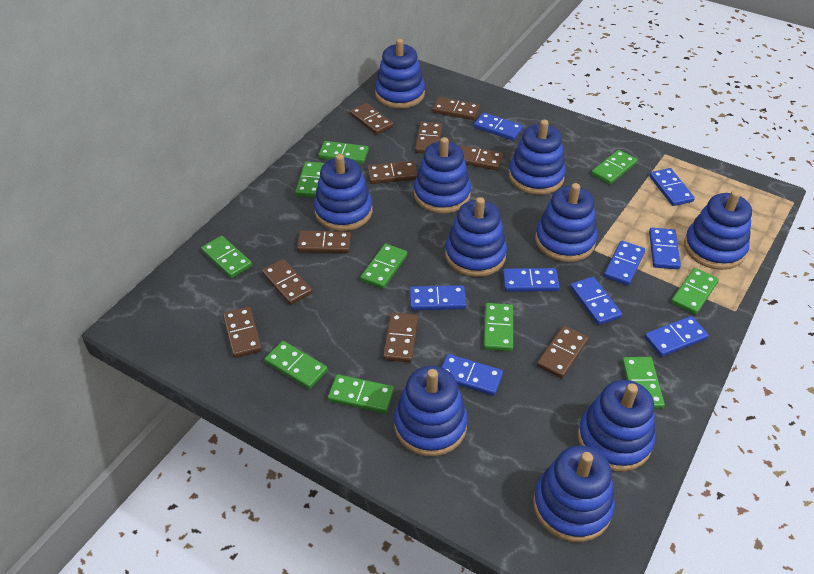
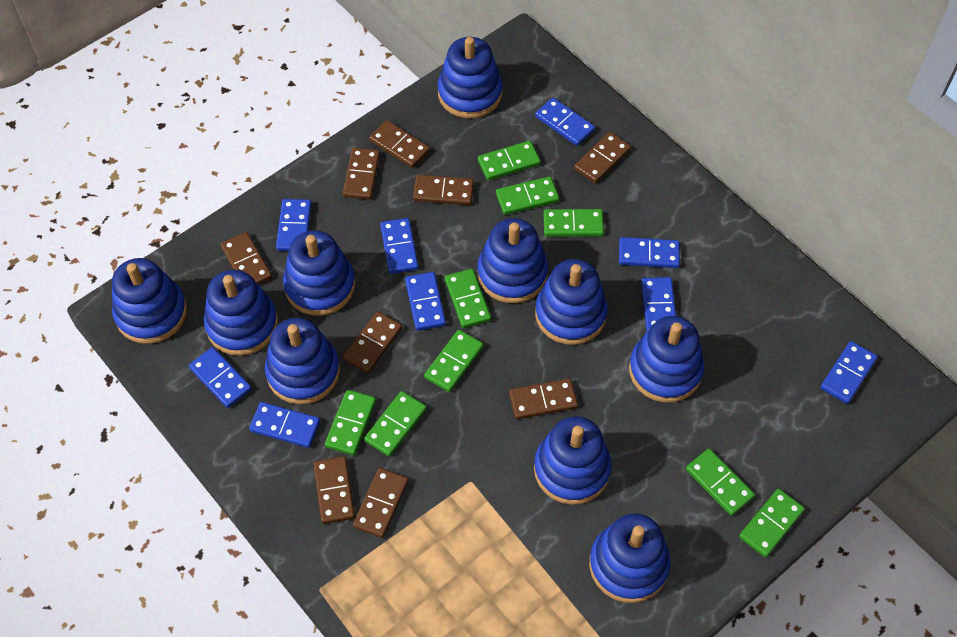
brown domino: 10 -> 9
green domino: 10 -> 9

